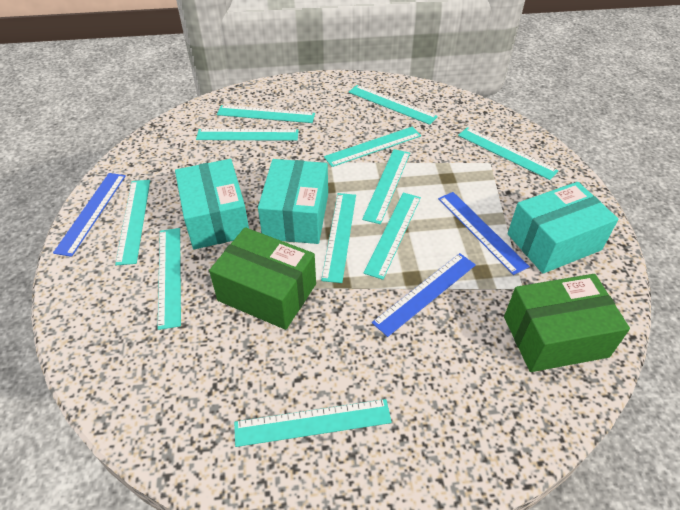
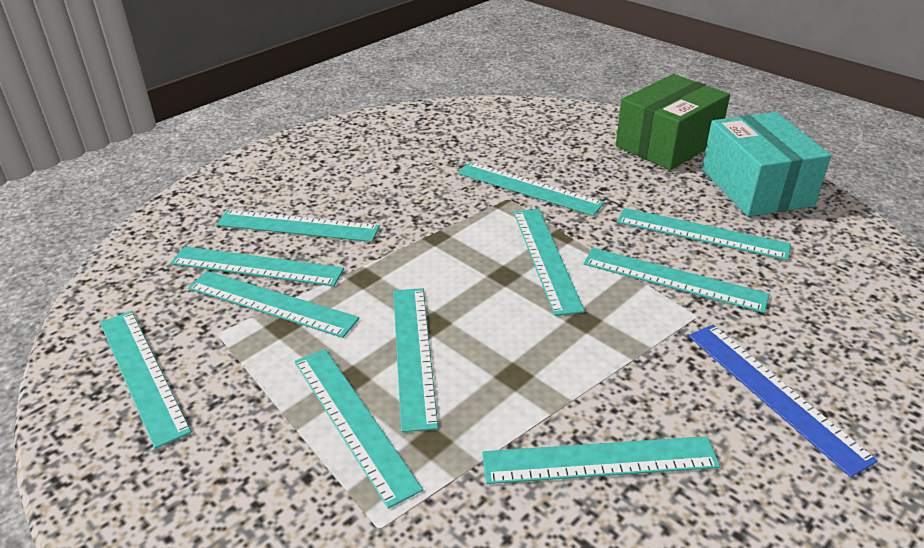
blue ruler: 3 -> 1
green box: 2 -> 1
turquoise box: 3 -> 1

